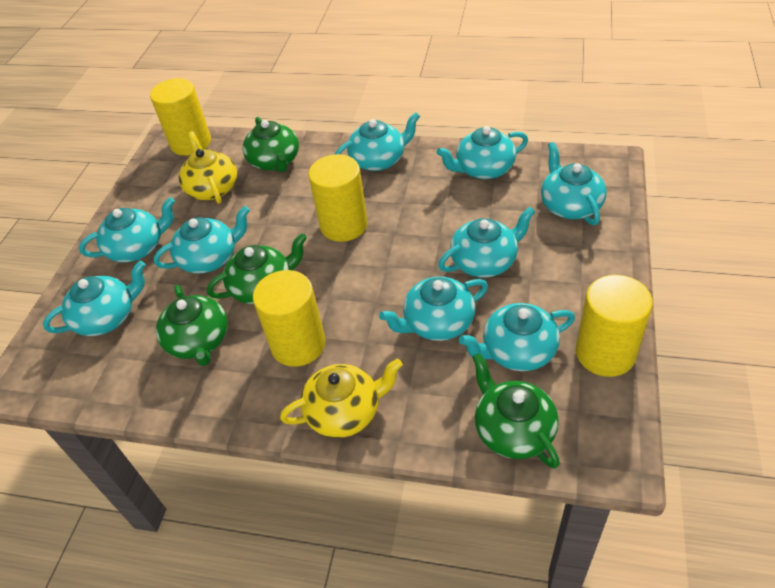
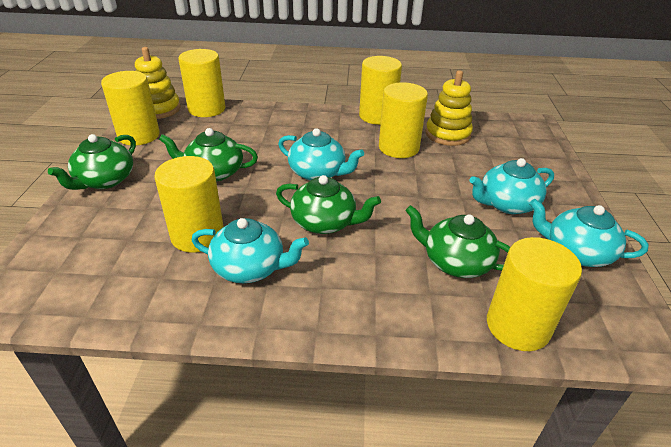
turquoise teapot: 9 -> 4
yellow cylinder: 4 -> 6
yellow stacking toy: 0 -> 2
yellow teapot: 2 -> 0

